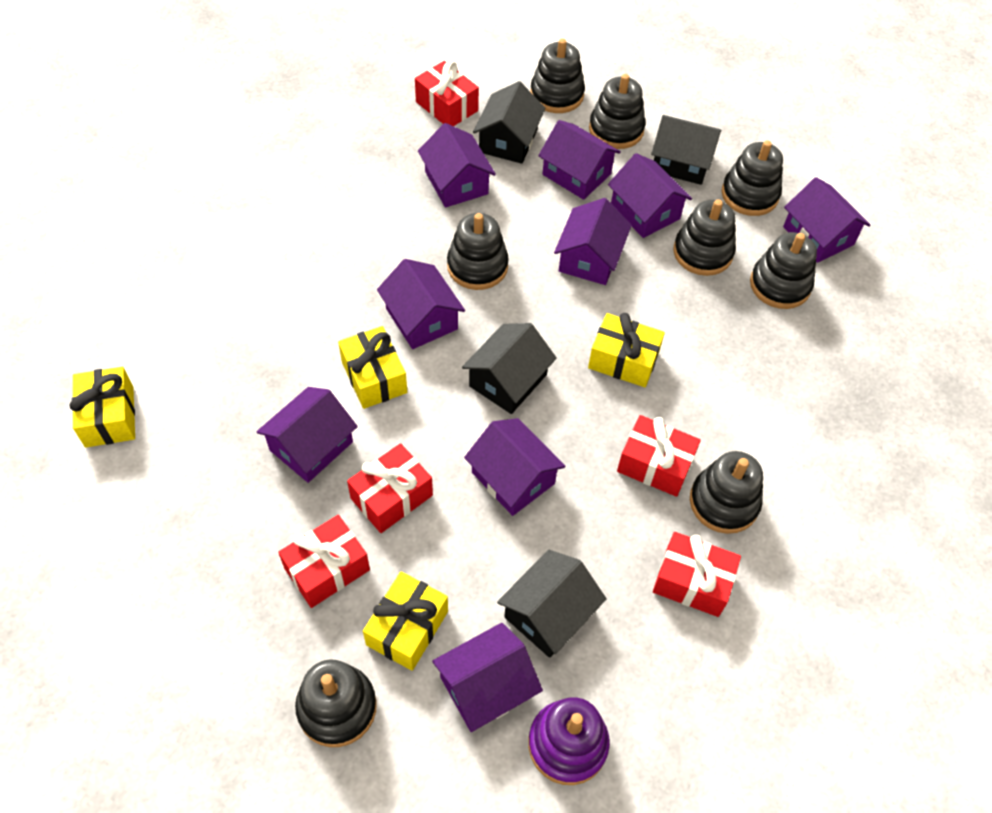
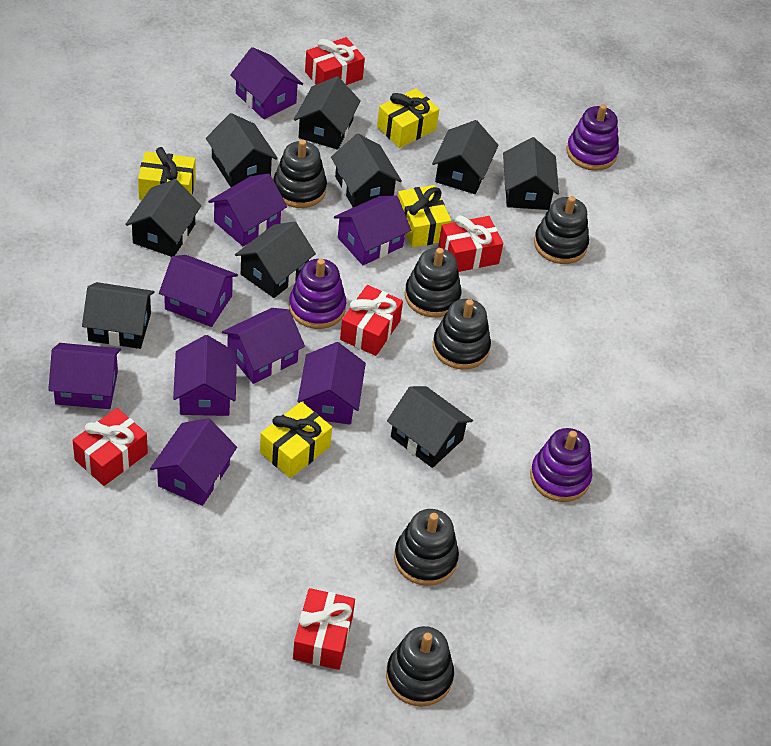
black house: 4 -> 9
black stacking toy: 8 -> 6
purple stacking toy: 1 -> 3

